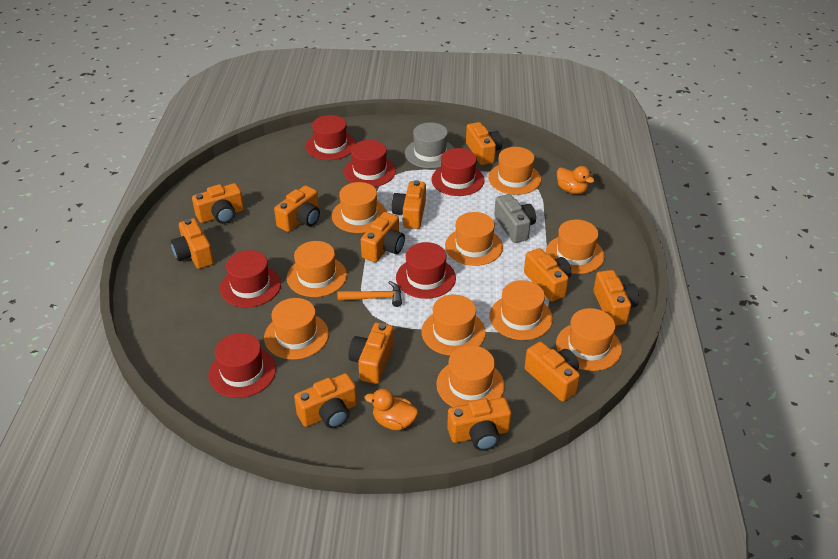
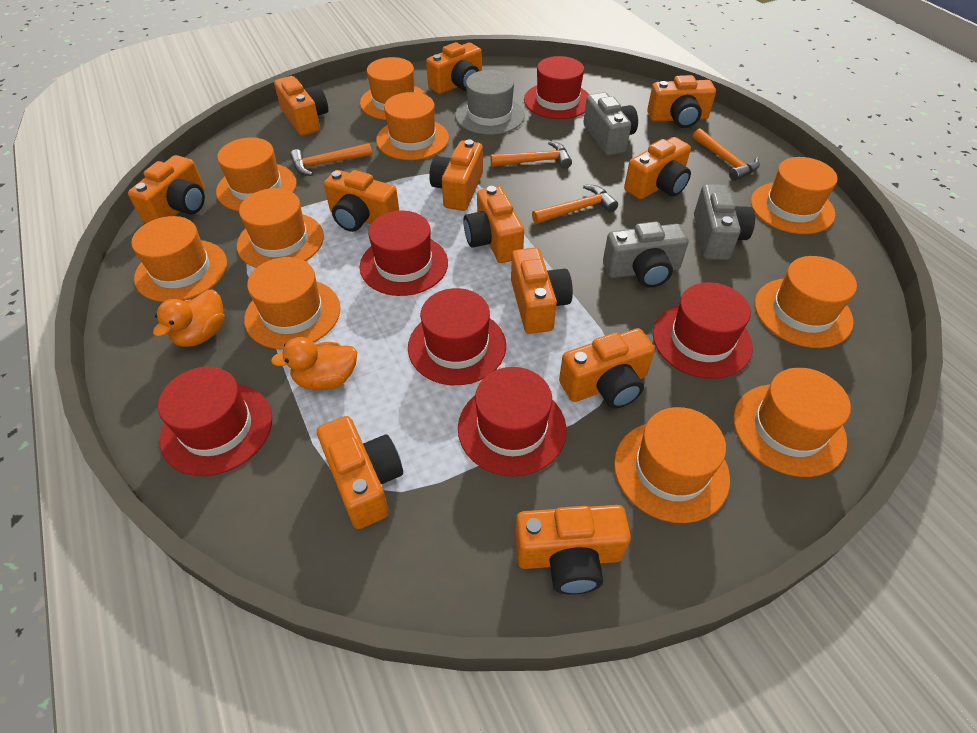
grey camera: 1 -> 3
orange hammer: 1 -> 4

